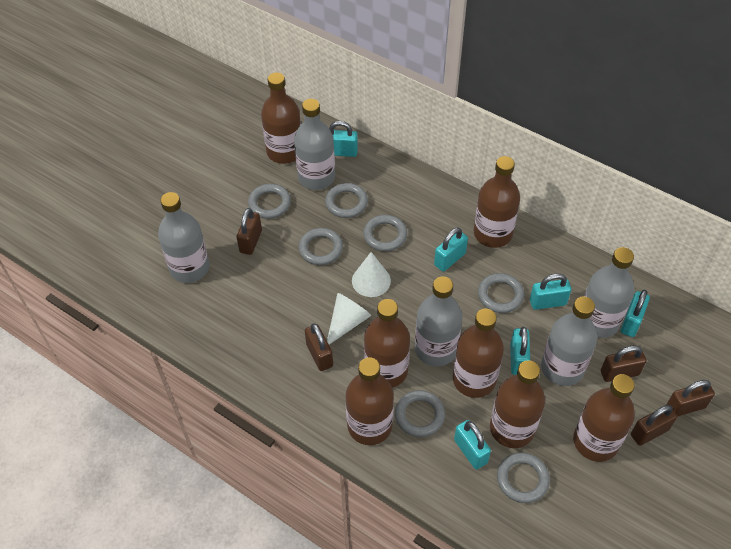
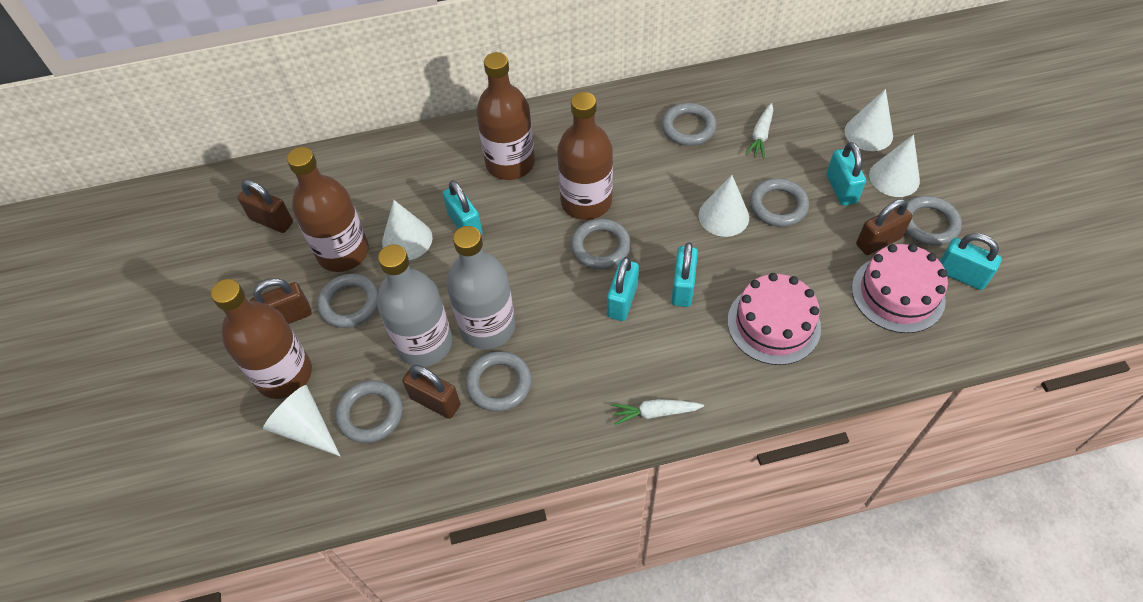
brown bottle: 7 -> 4
brown padlock: 5 -> 4
grey bottle: 5 -> 2
pink cake: 0 -> 2
turquoise padlock: 6 -> 5
white carrot: 0 -> 2
white cone: 2 -> 5

